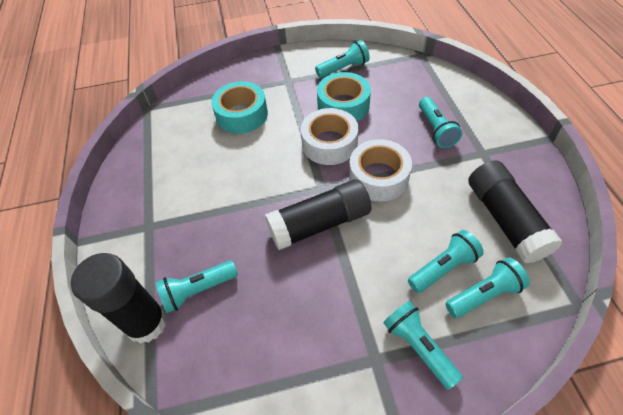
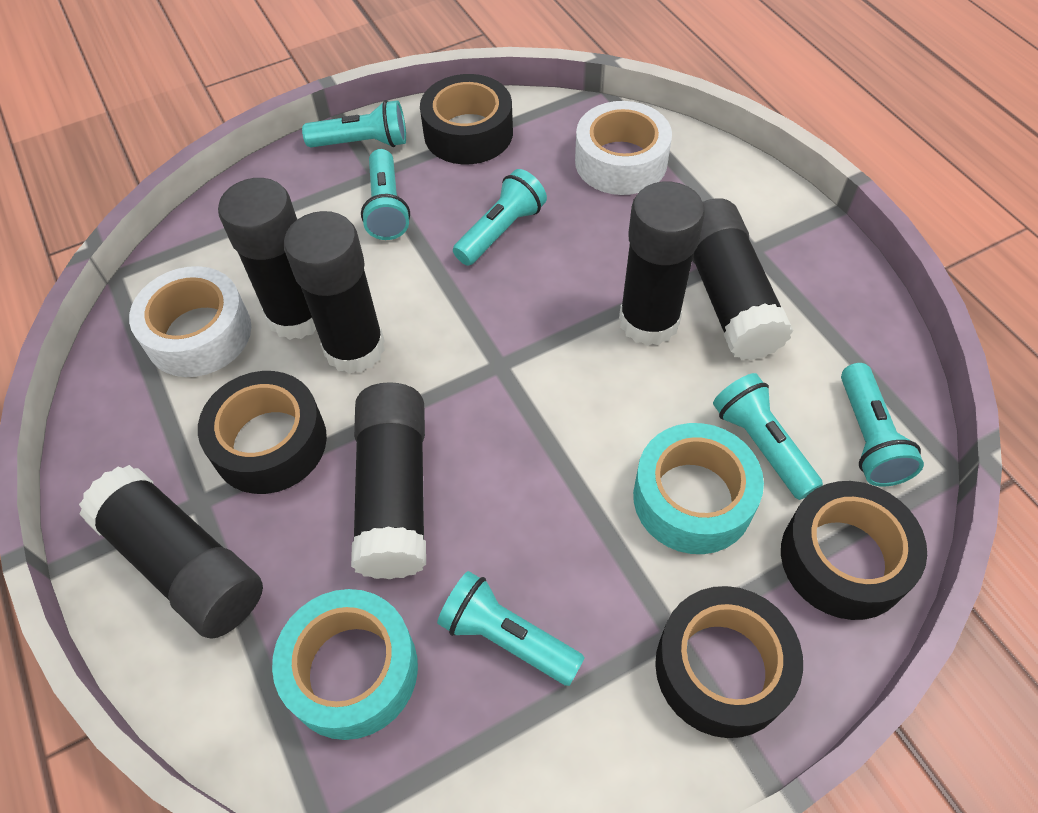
black glue stick: 3 -> 6
black tape: 0 -> 4

